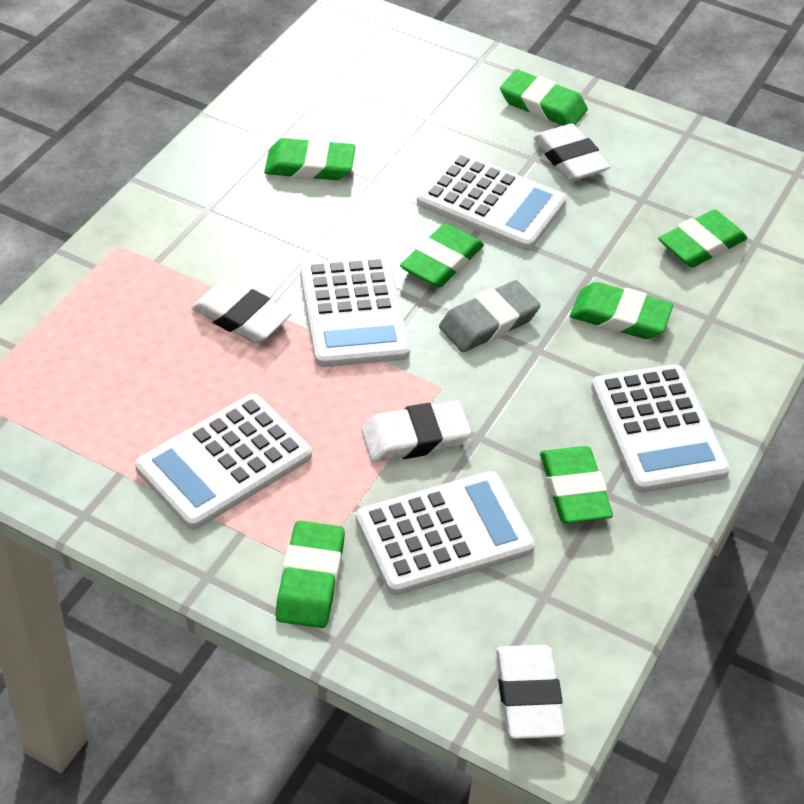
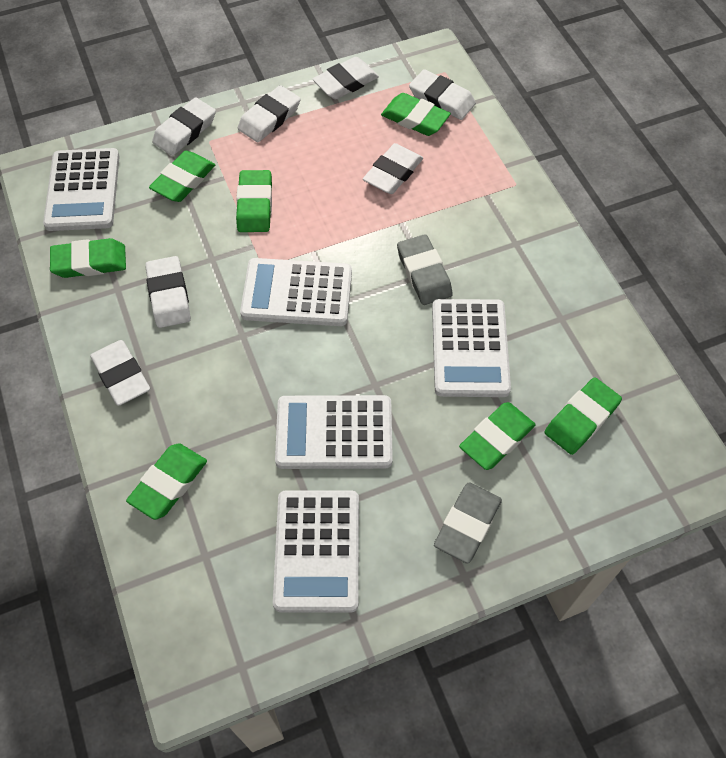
grey eraser: 1 -> 2
white eraser: 4 -> 7

